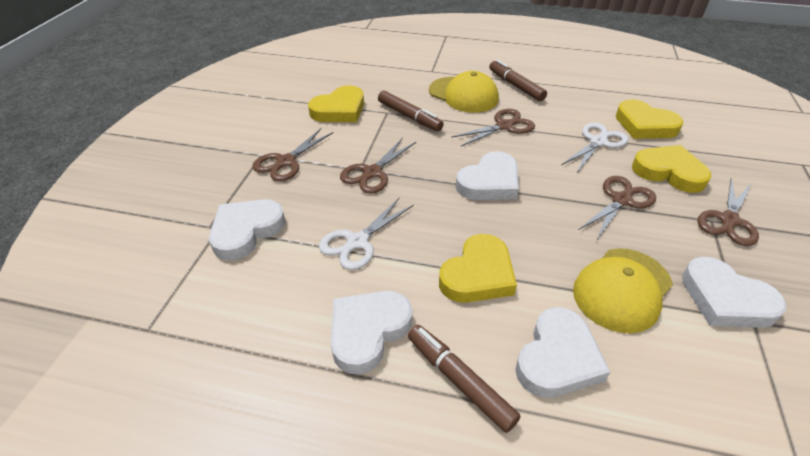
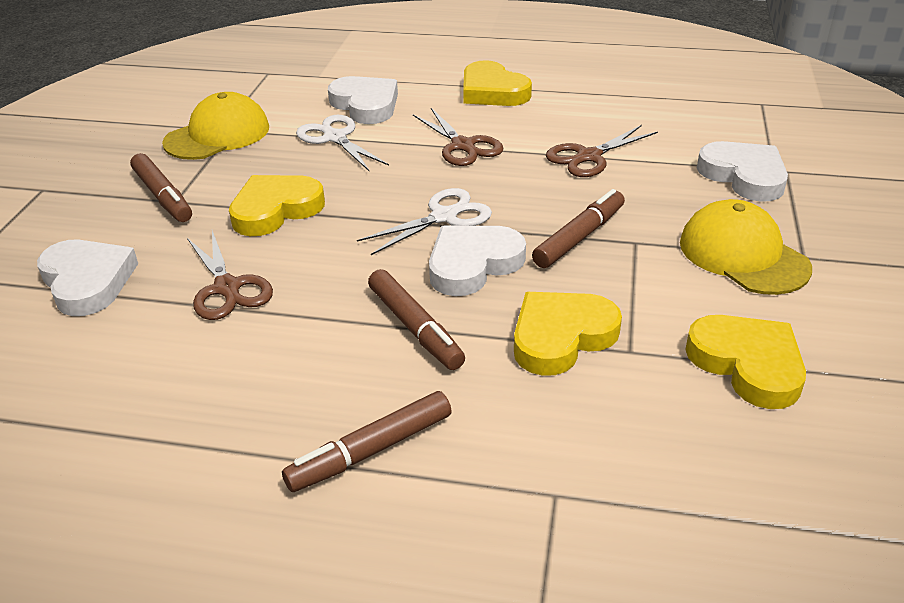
brown marker: 3 -> 4
brown scissors: 5 -> 3
white heart: 5 -> 4

